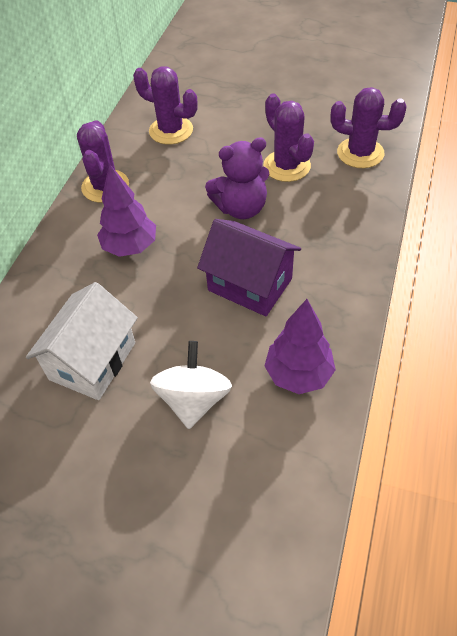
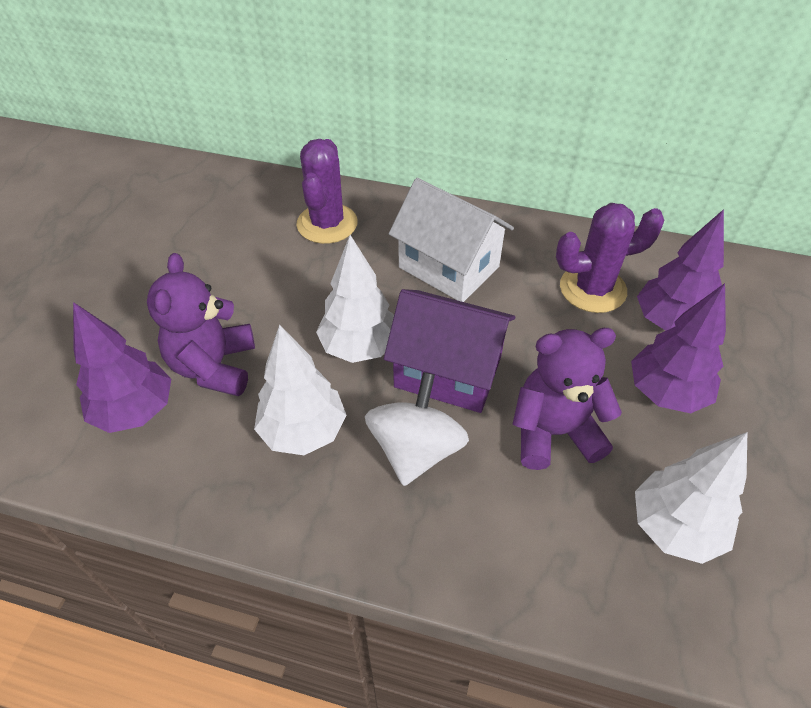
purple cactus: 4 -> 2
purple teddy bear: 1 -> 2
purple tree: 2 -> 3
white tree: 0 -> 3

